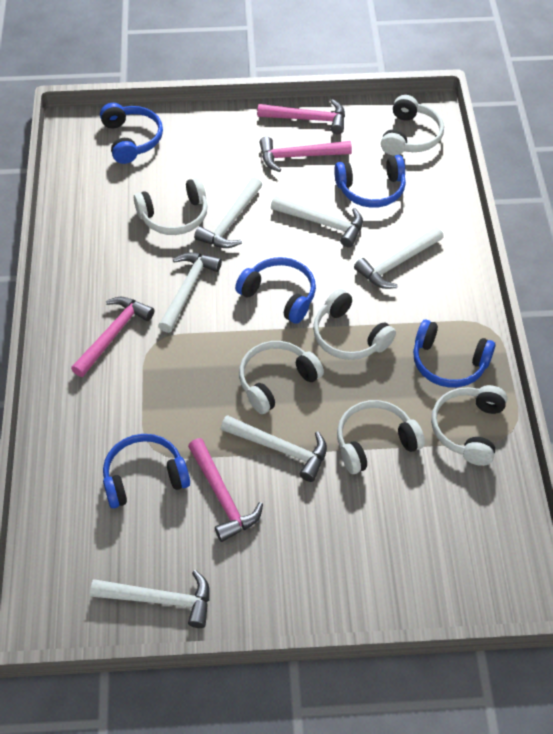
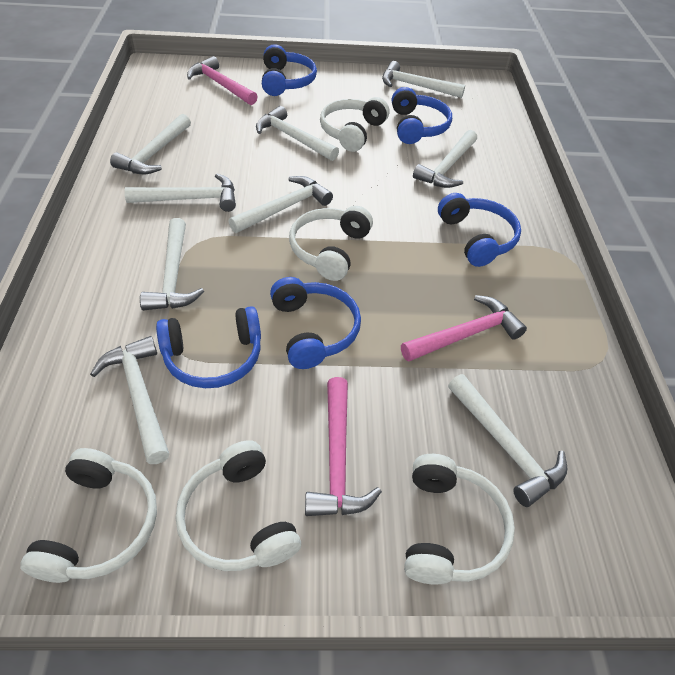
pink hammer: 4 -> 3
white hammer: 6 -> 9
white headphones: 6 -> 5

